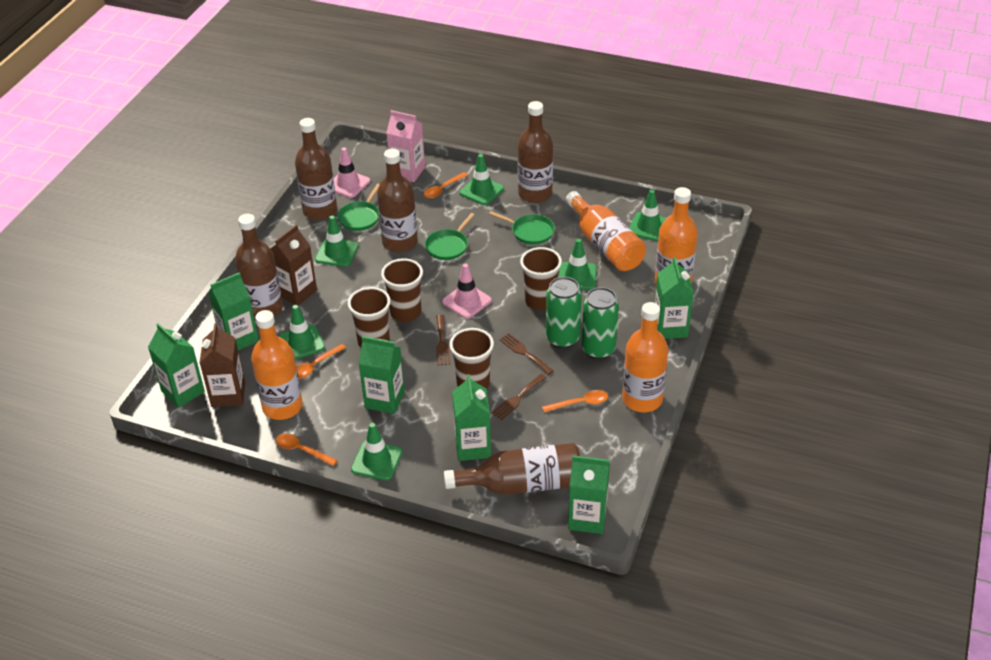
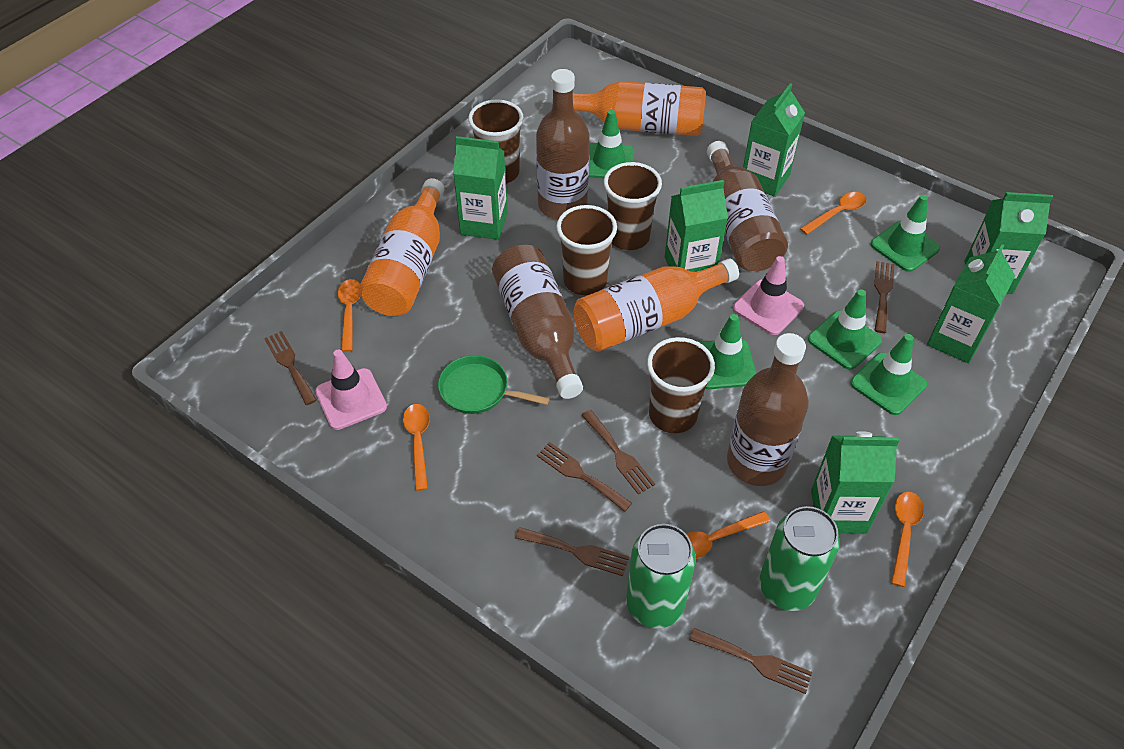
brown bottle: 5 -> 4
brown carton: 2 -> 0
brown fork: 3 -> 6
green pan: 3 -> 1
green traffic cone: 6 -> 5
orange bottle: 4 -> 3
orange spoon: 4 -> 5
pink carton: 1 -> 0

